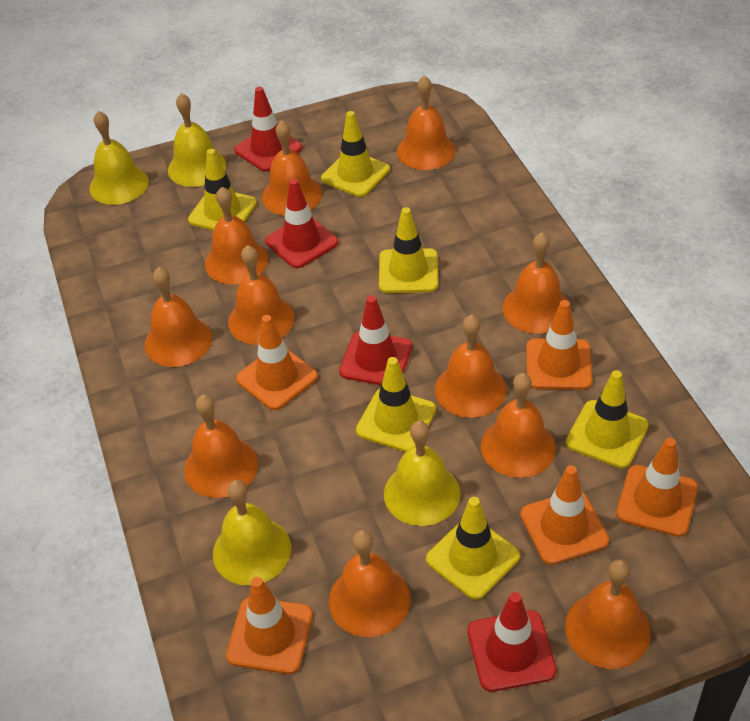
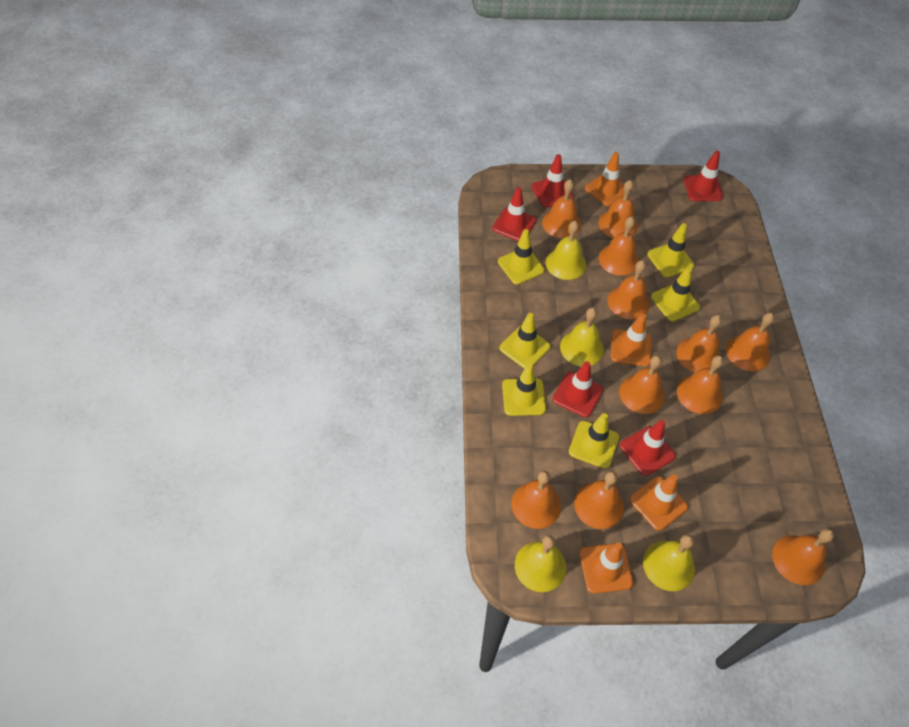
orange traffic cone: 5 -> 4
red traffic cone: 4 -> 5

